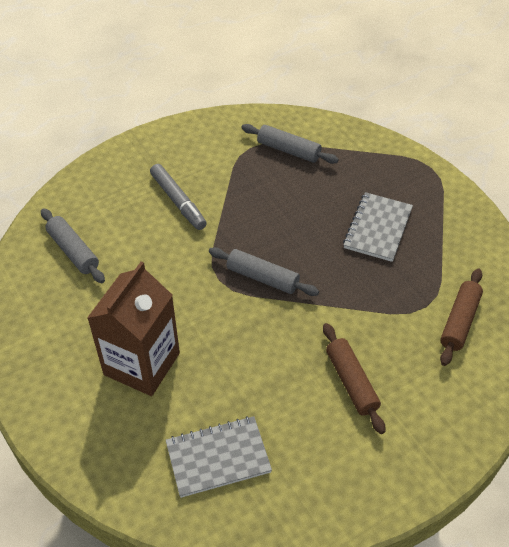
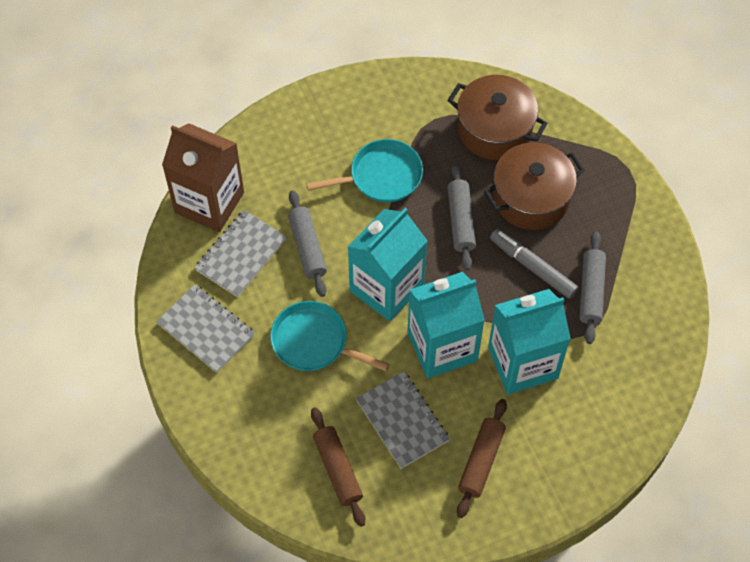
brown pot: 0 -> 2
grey notebook: 2 -> 3
turquoise carton: 0 -> 3
turquoise pan: 0 -> 2

